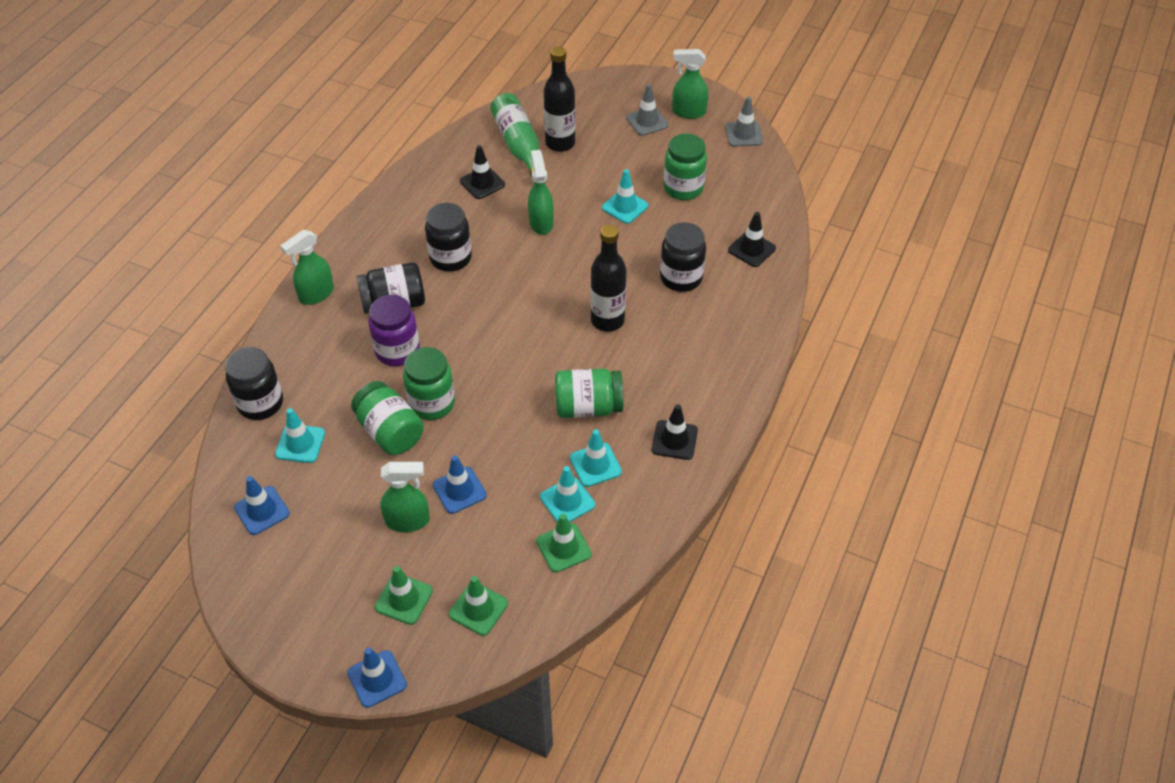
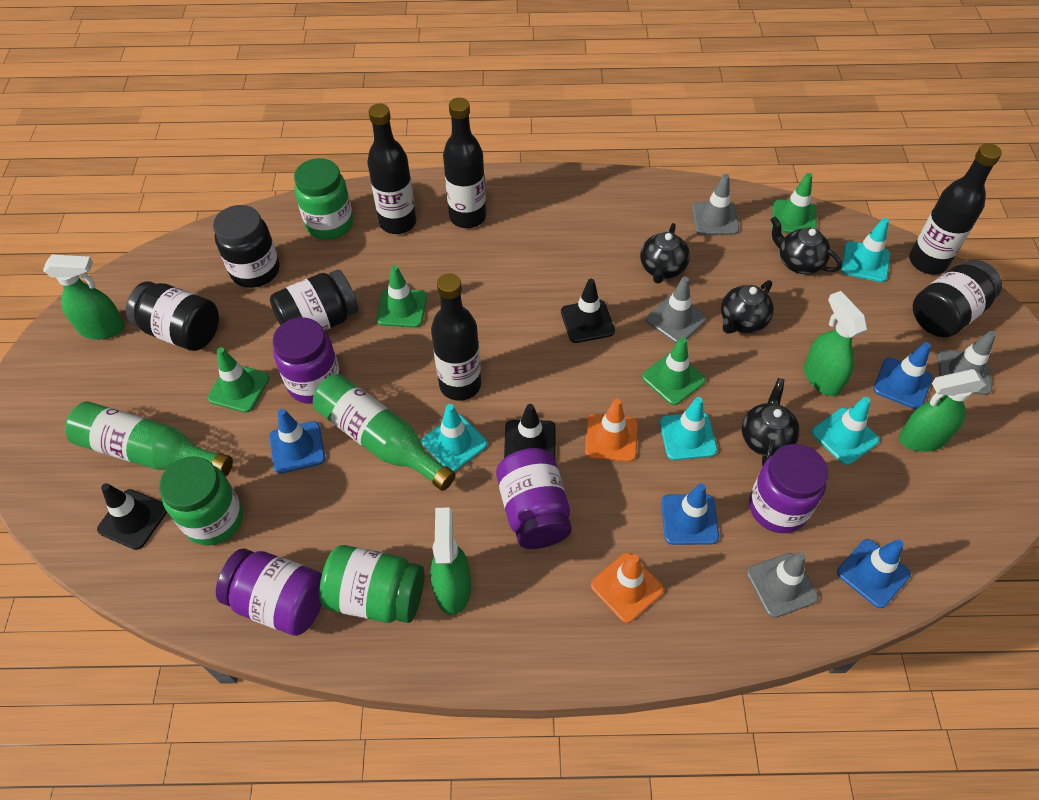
black bottle: 2 -> 4
black teapot: 0 -> 4
blue traffic cone: 3 -> 4
green bottle: 1 -> 2
green jar: 4 -> 3
green traffic cone: 3 -> 4
grey traffic cone: 2 -> 4
orange traffic cone: 0 -> 2
purple jar: 1 -> 4

